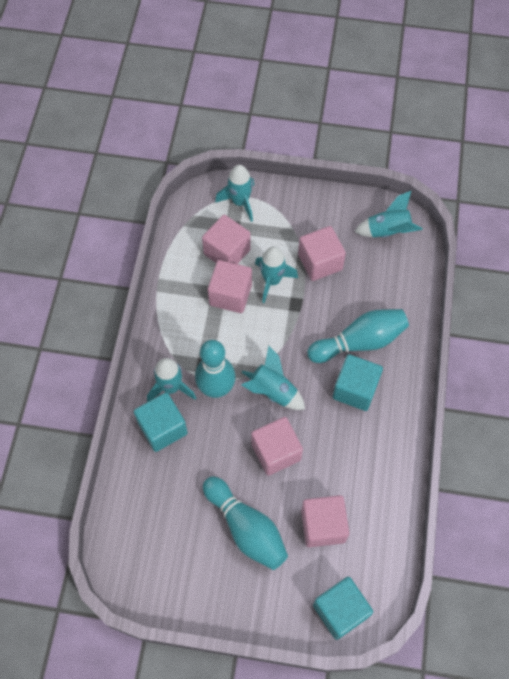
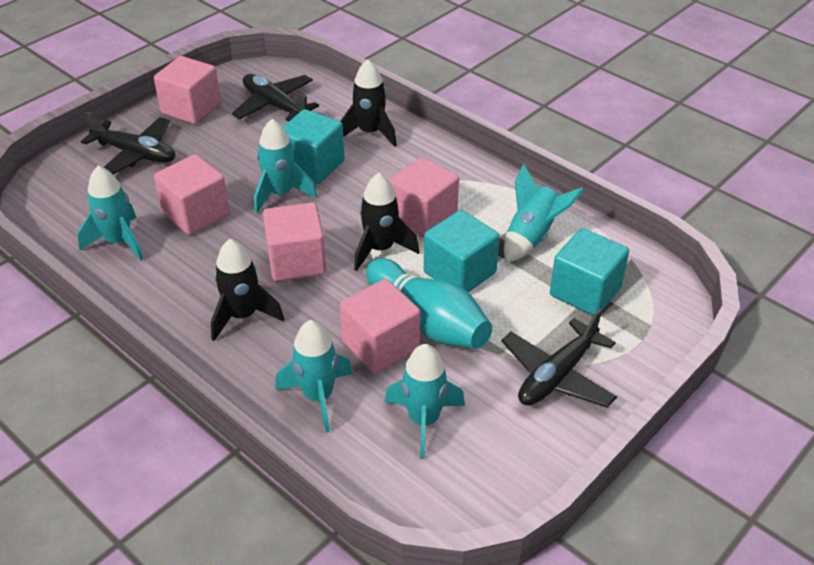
black plane: 0 -> 3
black rocket: 0 -> 3
turquoise bowling pin: 3 -> 1

